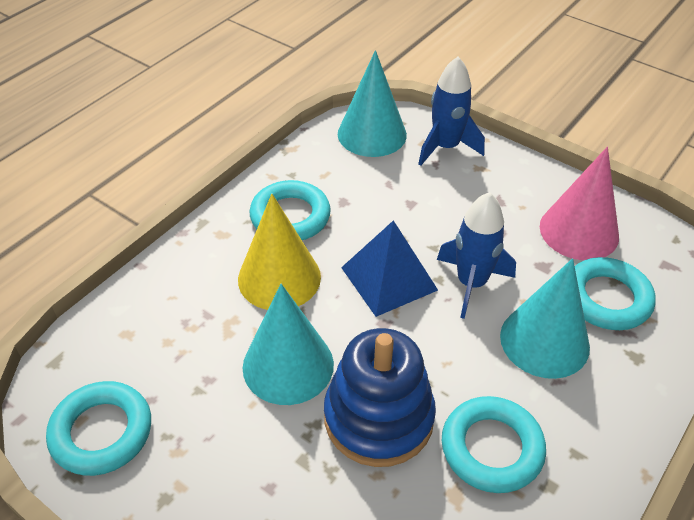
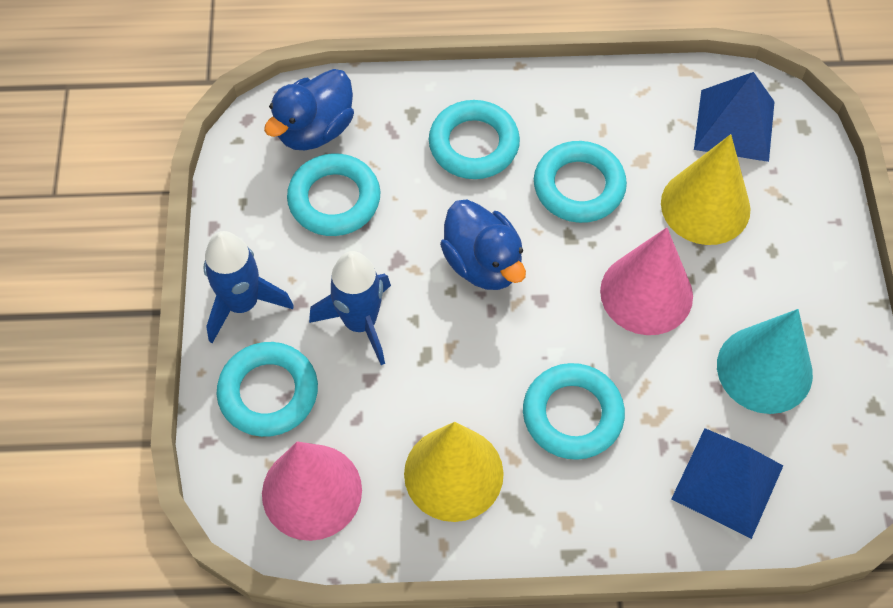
blue duck: 0 -> 2
blue pyramid: 1 -> 2
blue stacking toy: 1 -> 0
pink cone: 1 -> 2
turquoise cone: 3 -> 1
turquoise ring: 4 -> 5
yellow cone: 1 -> 2

